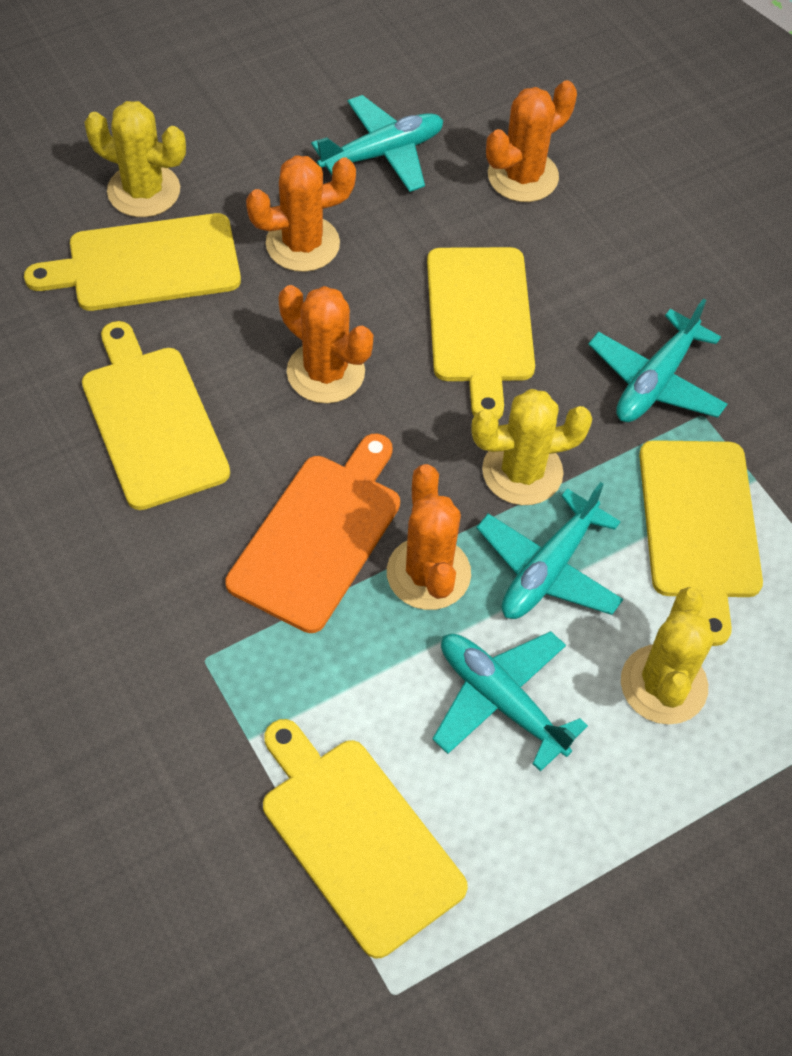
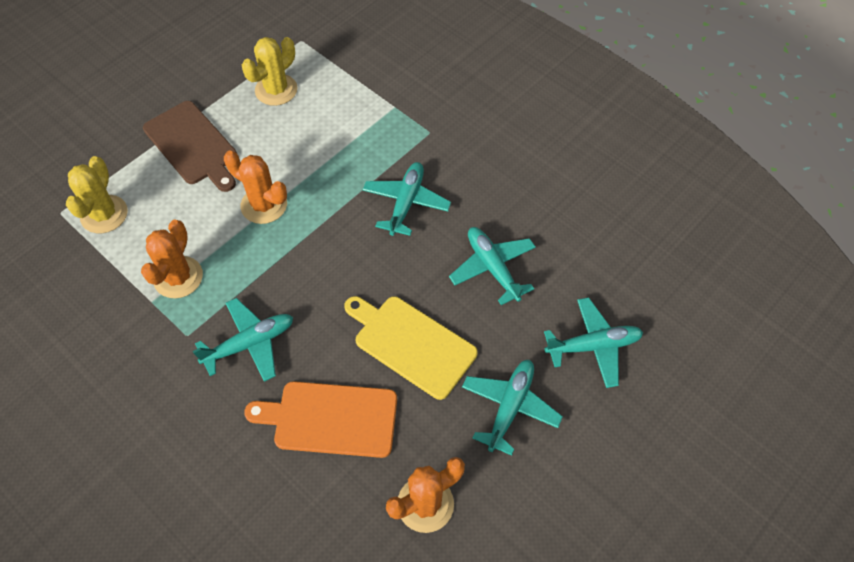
brown cutting board: 0 -> 1
orange cactus: 4 -> 3
turquoise plane: 4 -> 5
yellow cactus: 3 -> 2
yellow cutting board: 5 -> 1

